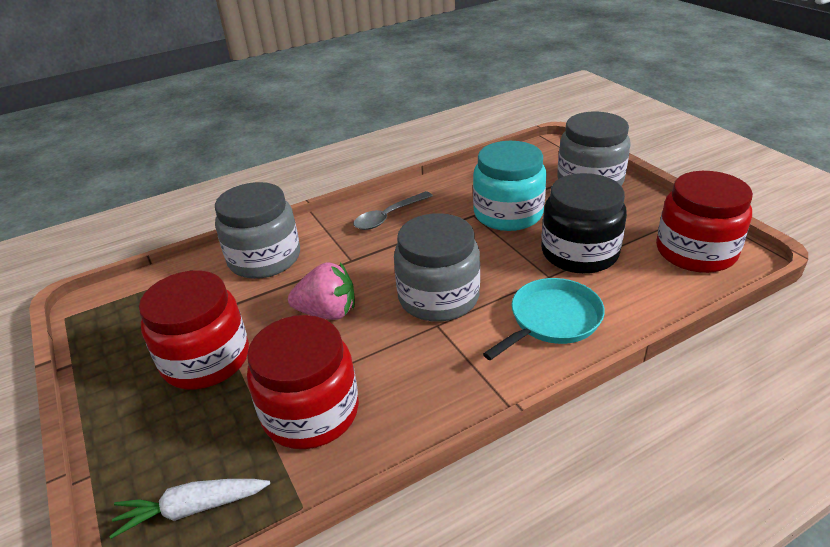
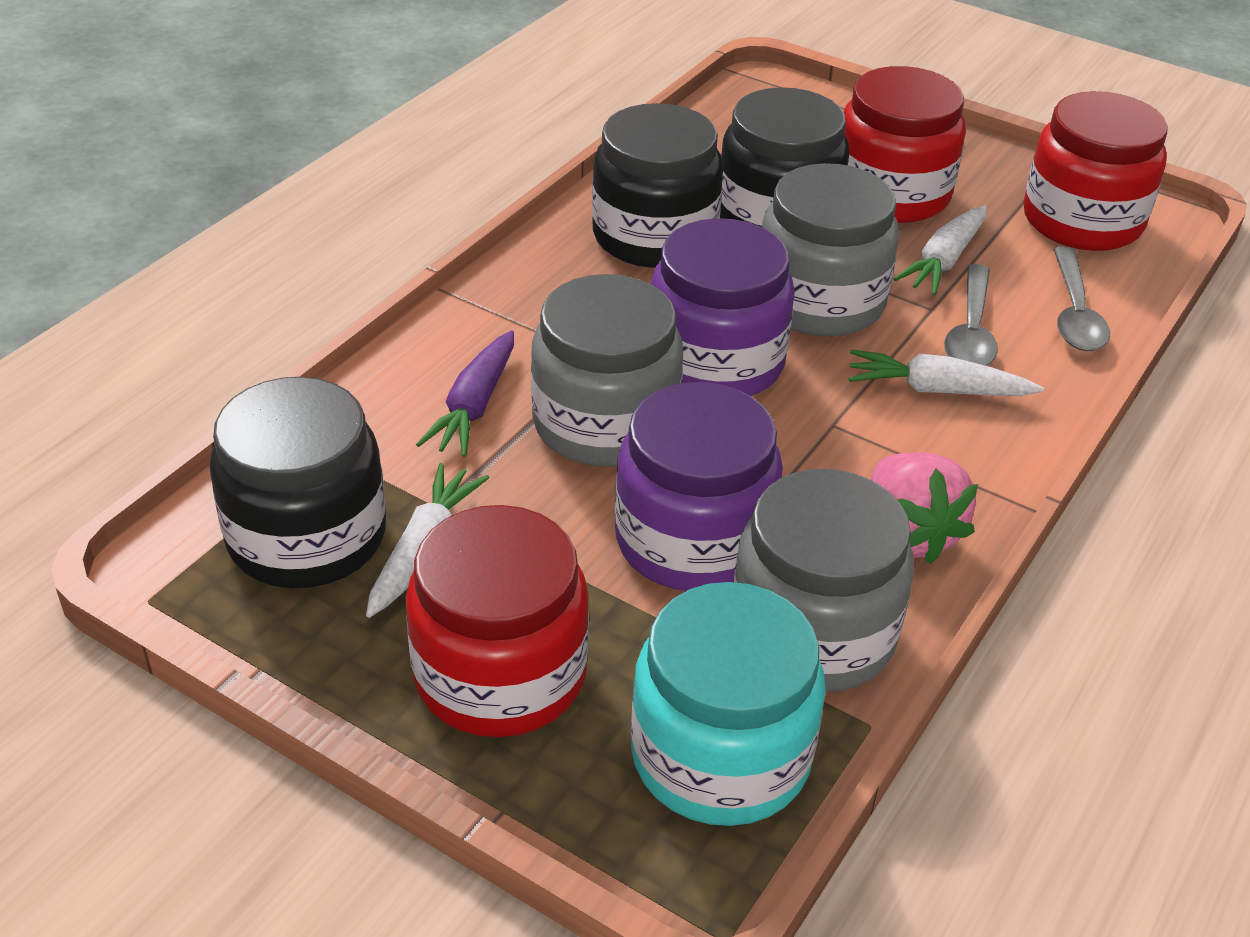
black jar: 1 -> 3
grey spoon: 1 -> 2
purple carrot: 0 -> 1
purple jar: 0 -> 2
turquoise pan: 1 -> 0
white carrot: 1 -> 3

